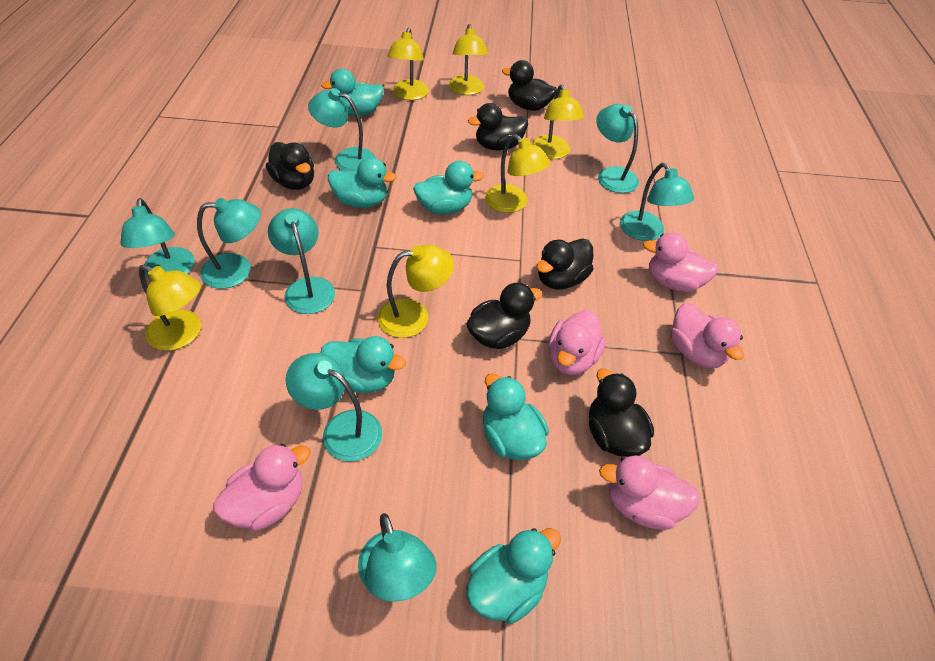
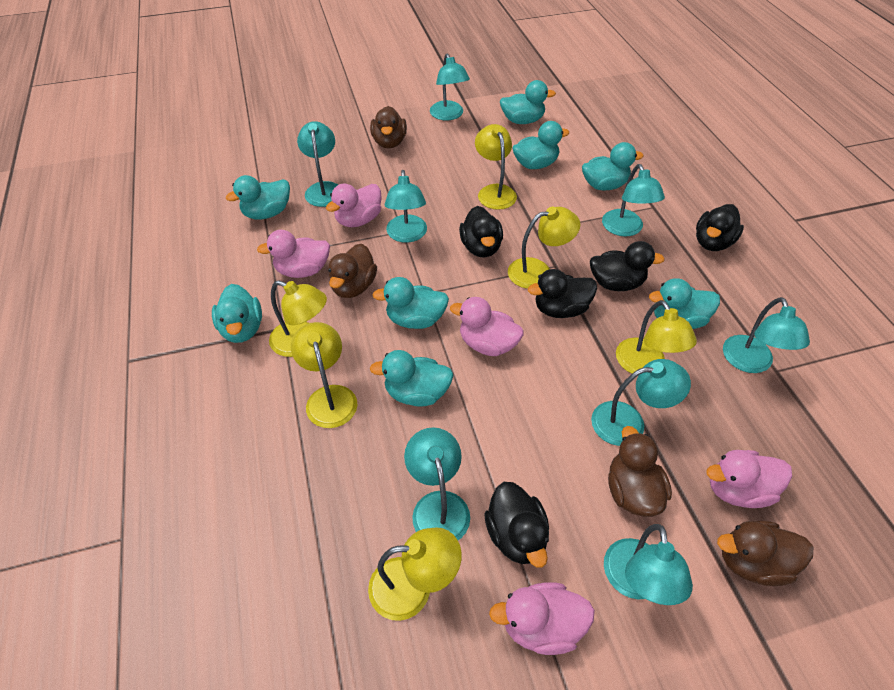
black duck: 6 -> 5
brown duck: 0 -> 4
turquoise duck: 6 -> 8

